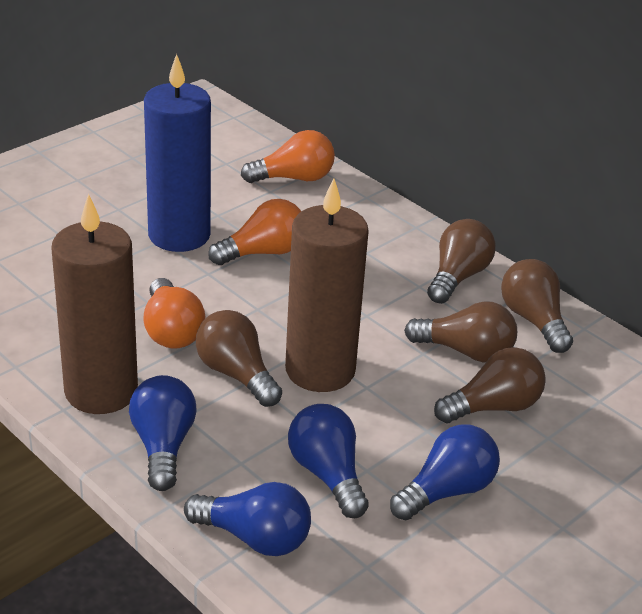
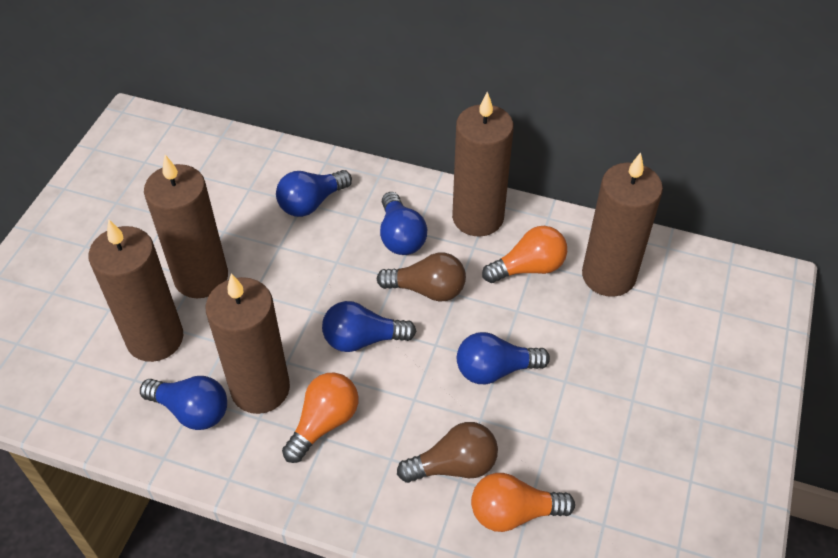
blue candle: 1 -> 0
blue light bulb: 4 -> 5
brown candle: 2 -> 5
brown light bulb: 5 -> 2

